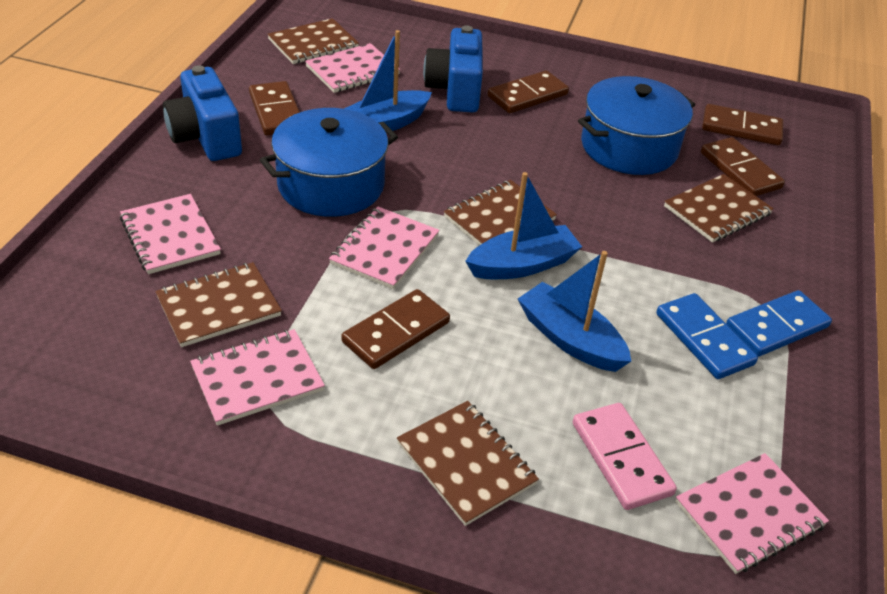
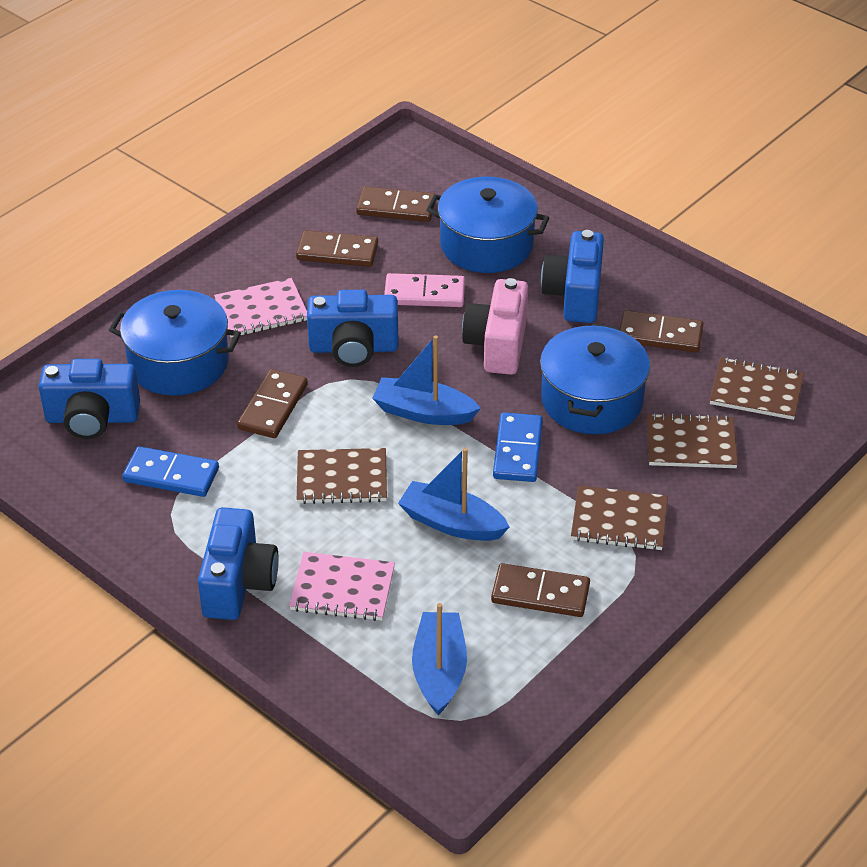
blue camera: 2 -> 4
blue pot: 2 -> 3
brown notebook: 5 -> 4
pink camera: 0 -> 1
pink notebook: 5 -> 2

